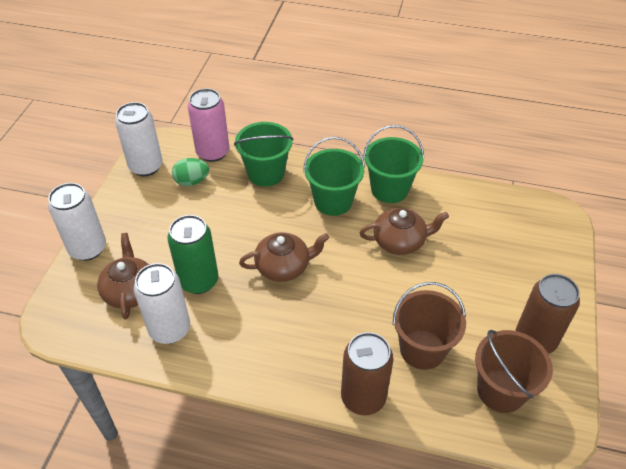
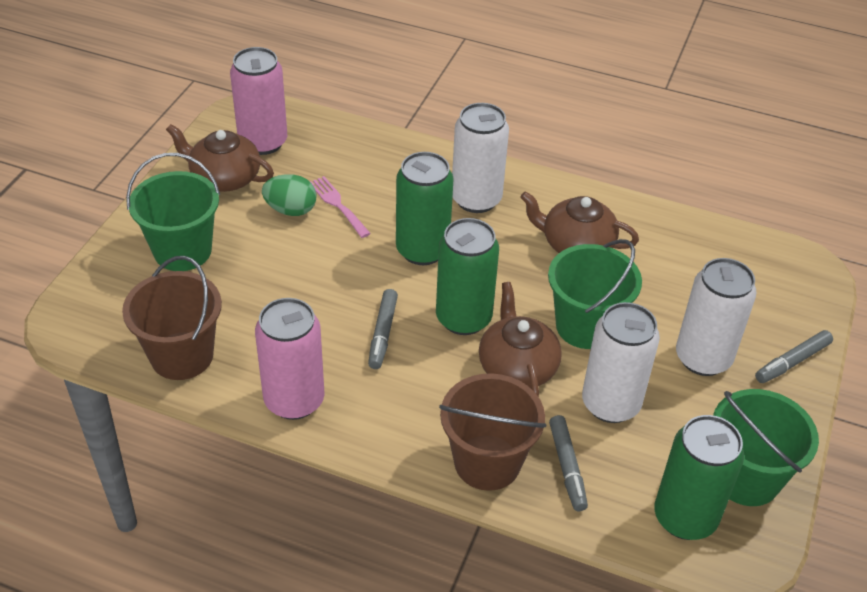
brown can: 2 -> 0
green can: 1 -> 3
grey marker: 0 -> 3
pink can: 1 -> 2
pink fork: 0 -> 1

